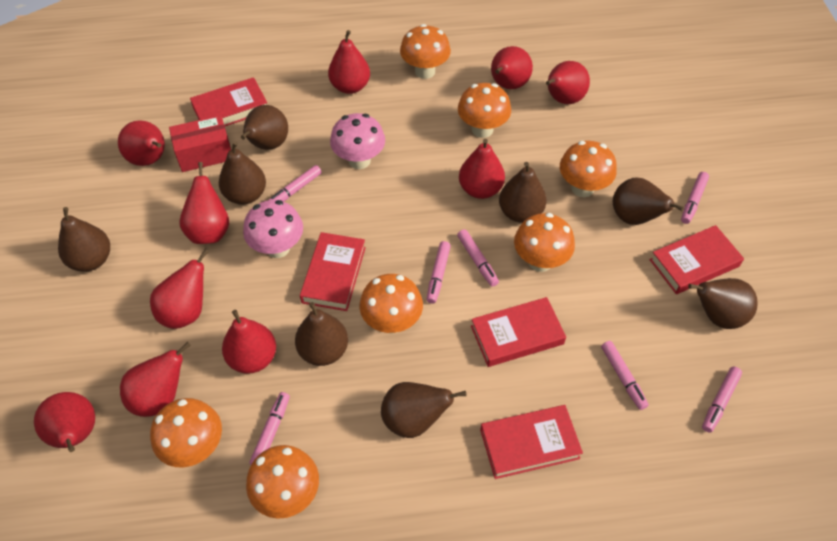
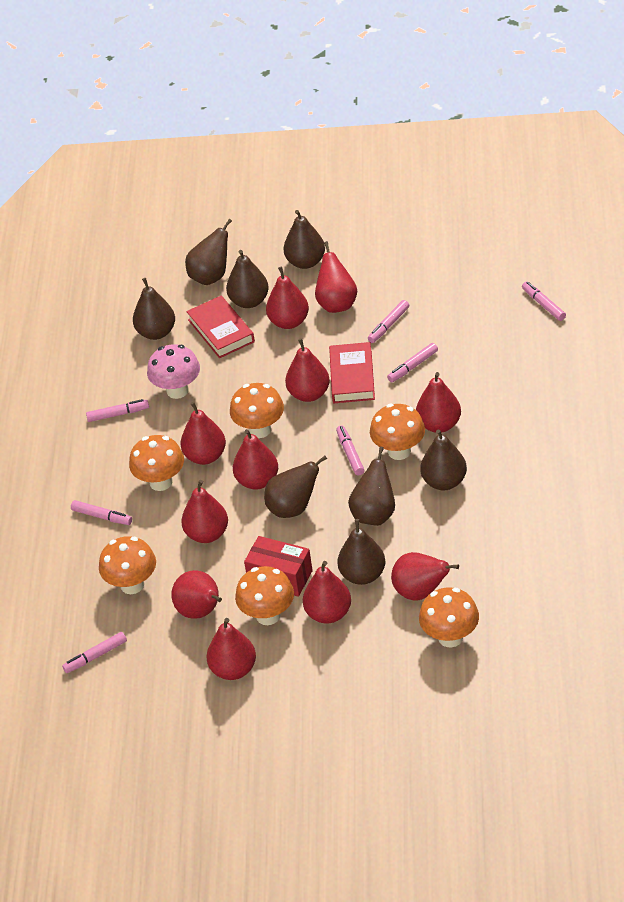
orange mushroom: 7 -> 6
pink mushroom: 2 -> 1
red book: 5 -> 2
red pear: 10 -> 11

